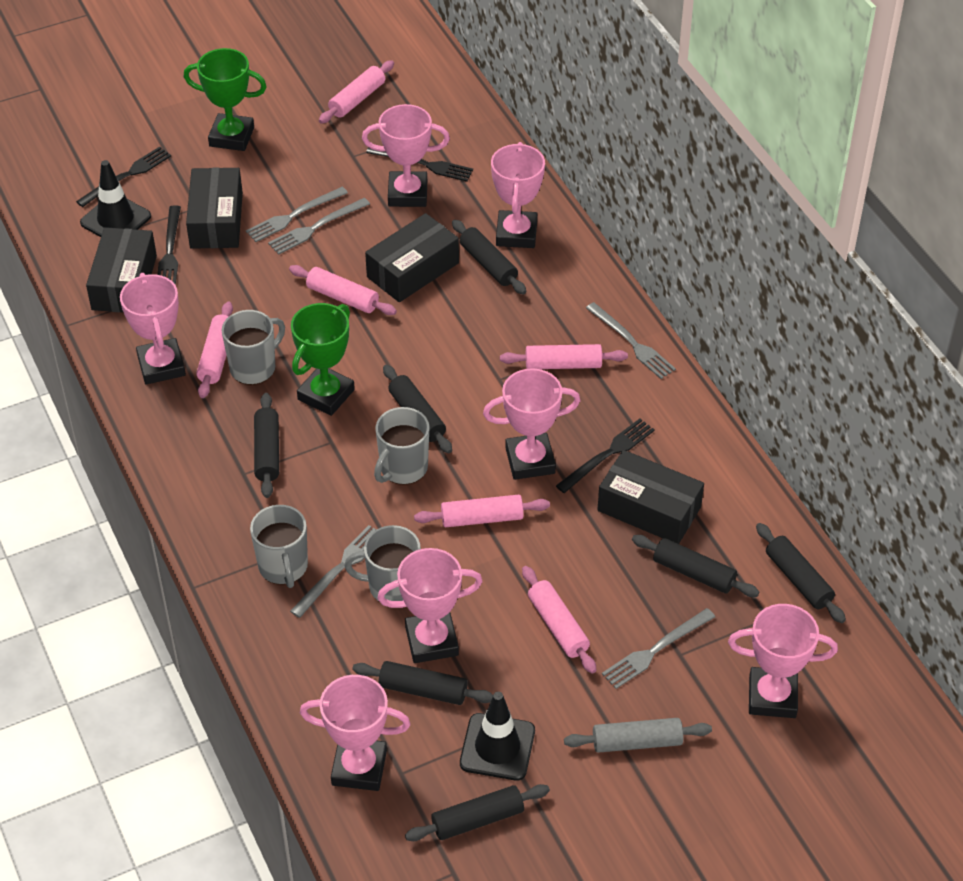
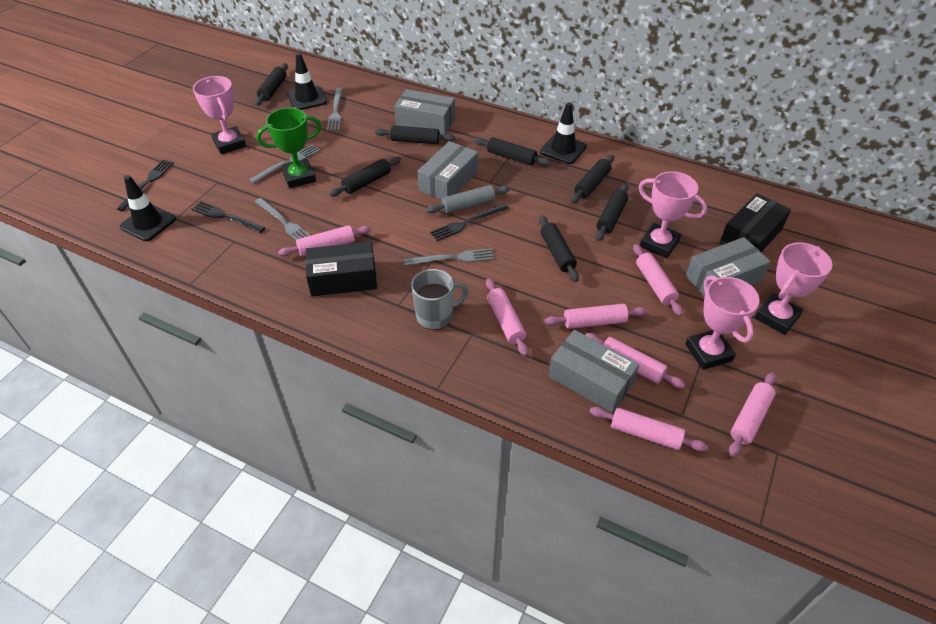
black box: 4 -> 2
black fork: 4 -> 3
black traffic cone: 2 -> 3
green trophy: 2 -> 1
grey box: 0 -> 4
grey fork: 5 -> 4
grey mug: 4 -> 1
pink rolling pin: 6 -> 7
pink trophy: 7 -> 4

